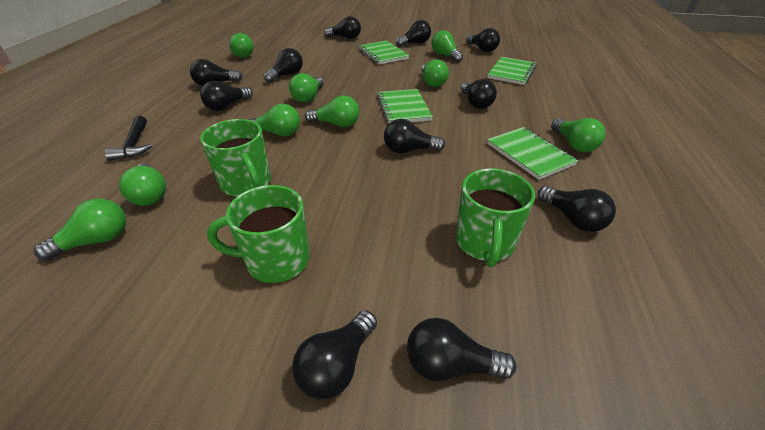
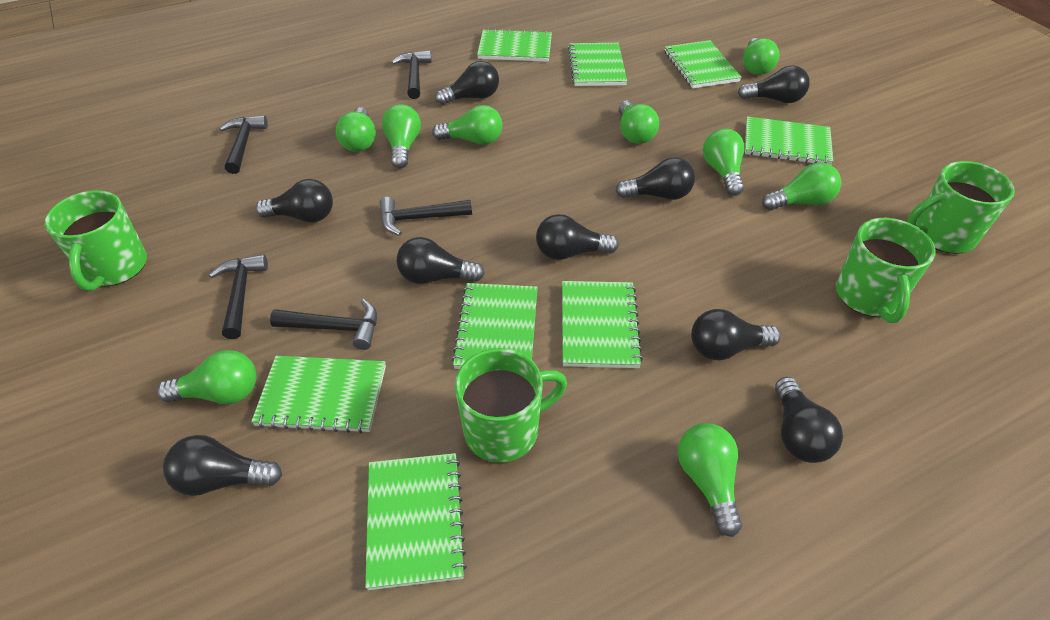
black hammer: 1 -> 5
black light bulb: 11 -> 9
green mug: 3 -> 4
green notebook: 4 -> 8

